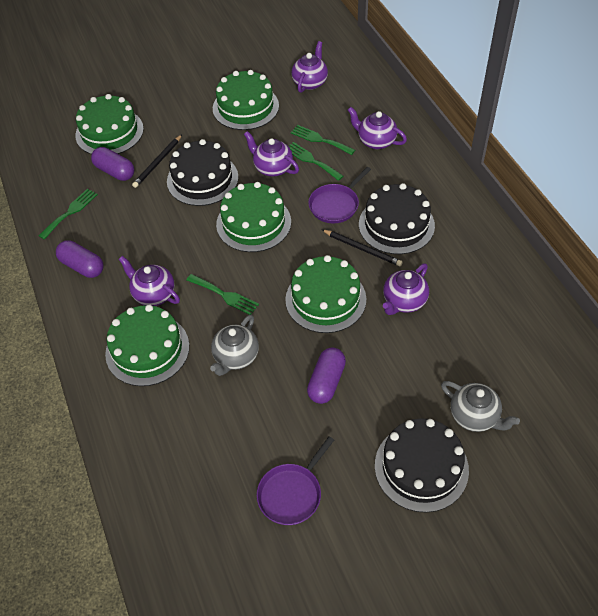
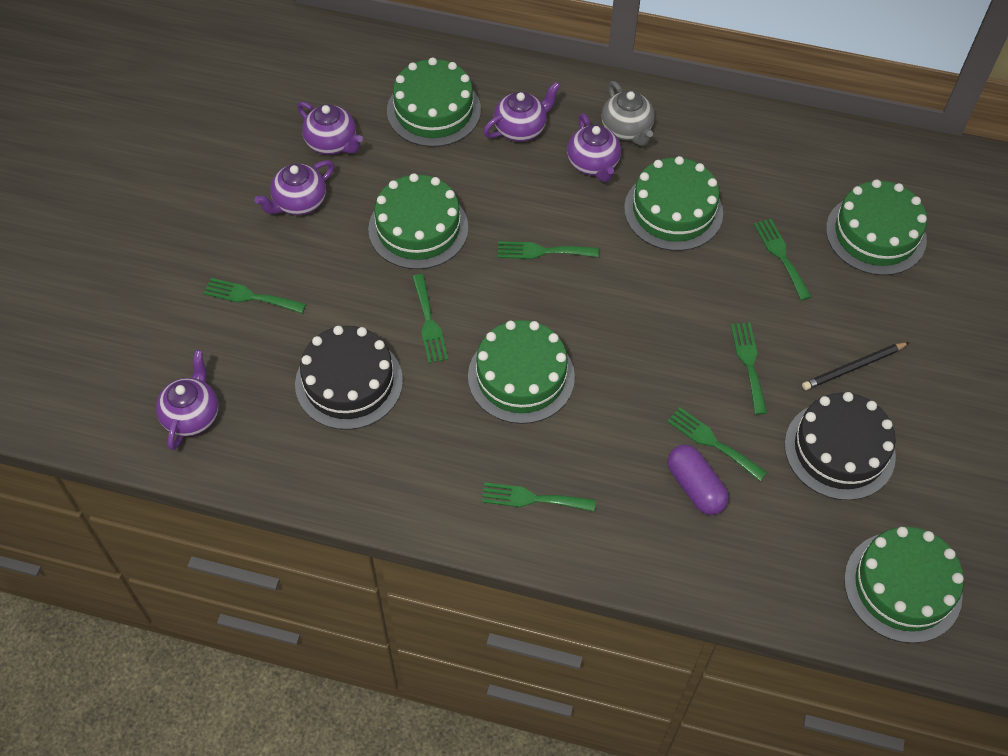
black cake: 3 -> 2
black pencil: 2 -> 1
green cake: 5 -> 6
green fork: 4 -> 7
grey teapot: 2 -> 1
purple capsule: 3 -> 1
purple pan: 2 -> 0

